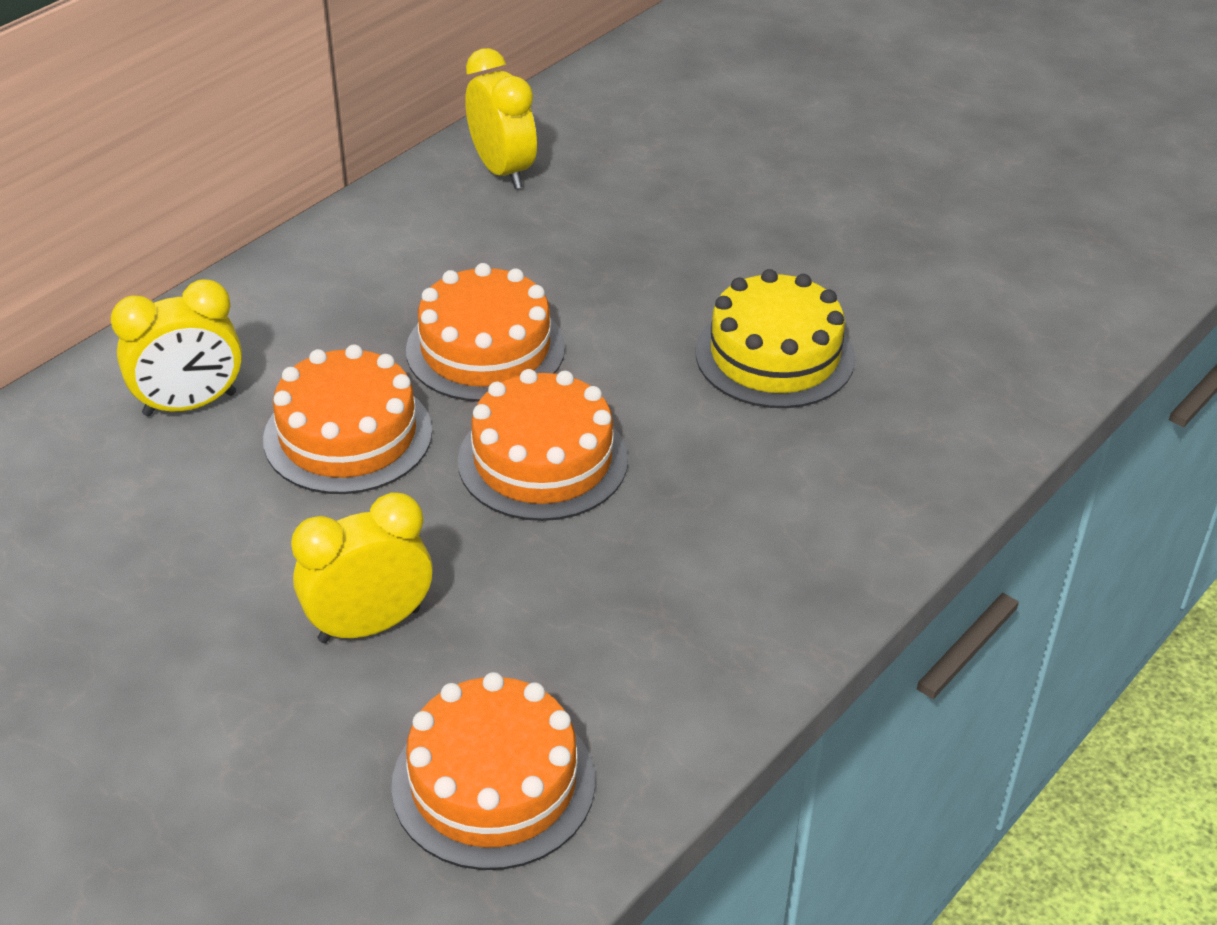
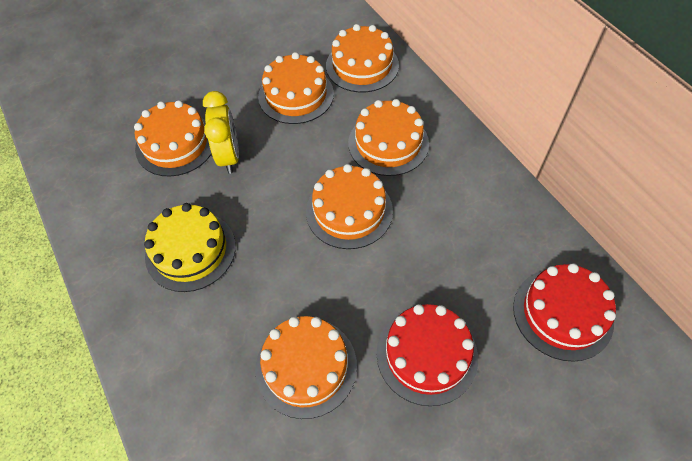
orange cake: 4 -> 6
red cake: 0 -> 2
yellow clock: 3 -> 1

